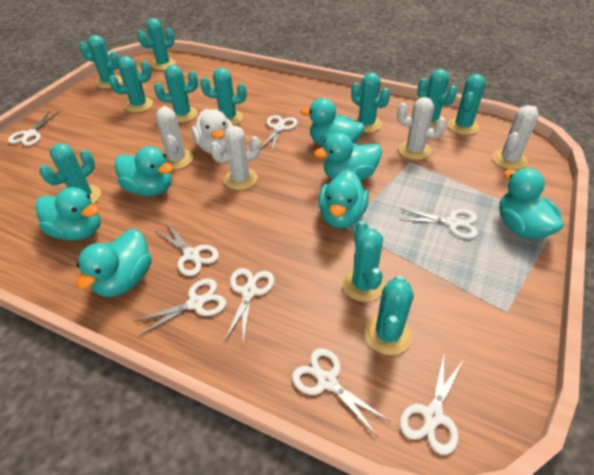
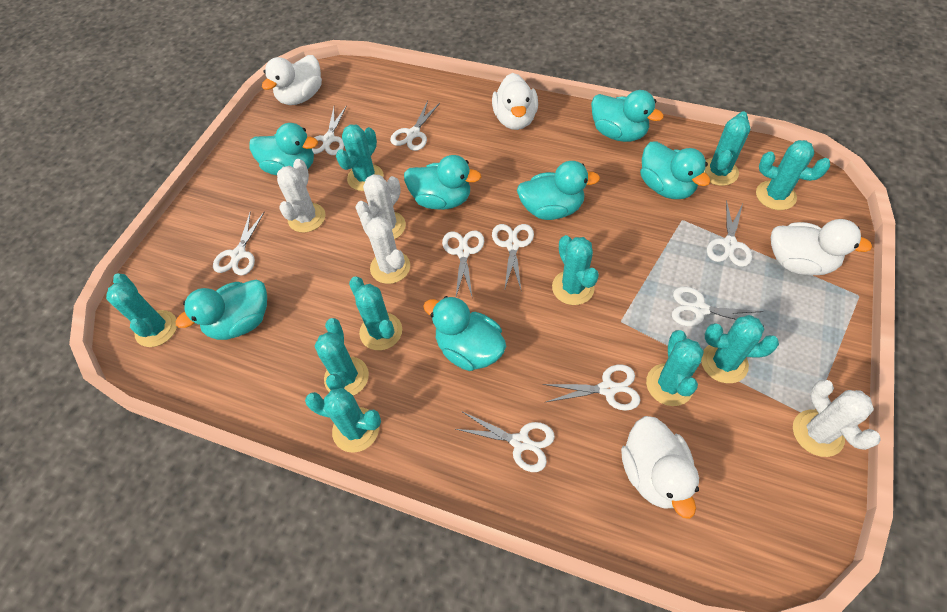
turquoise cactus: 11 -> 10
white duck: 1 -> 4
white scissors: 8 -> 9

